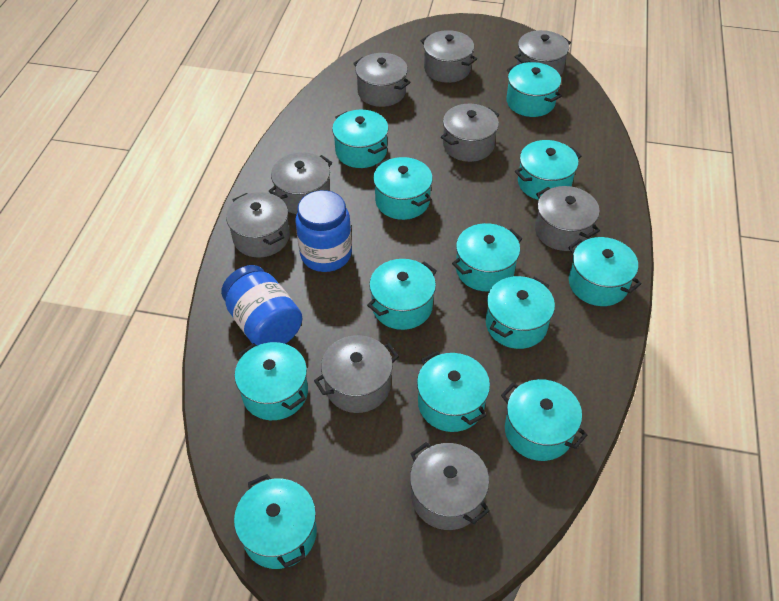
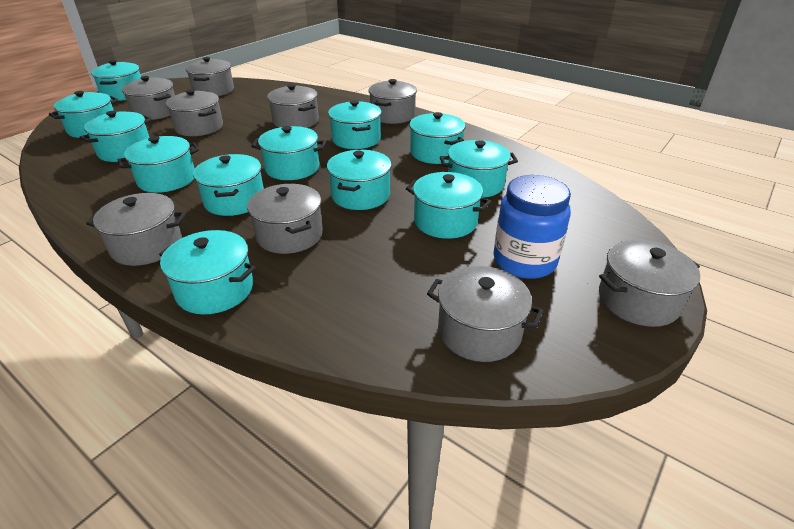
blue jar: 2 -> 1

